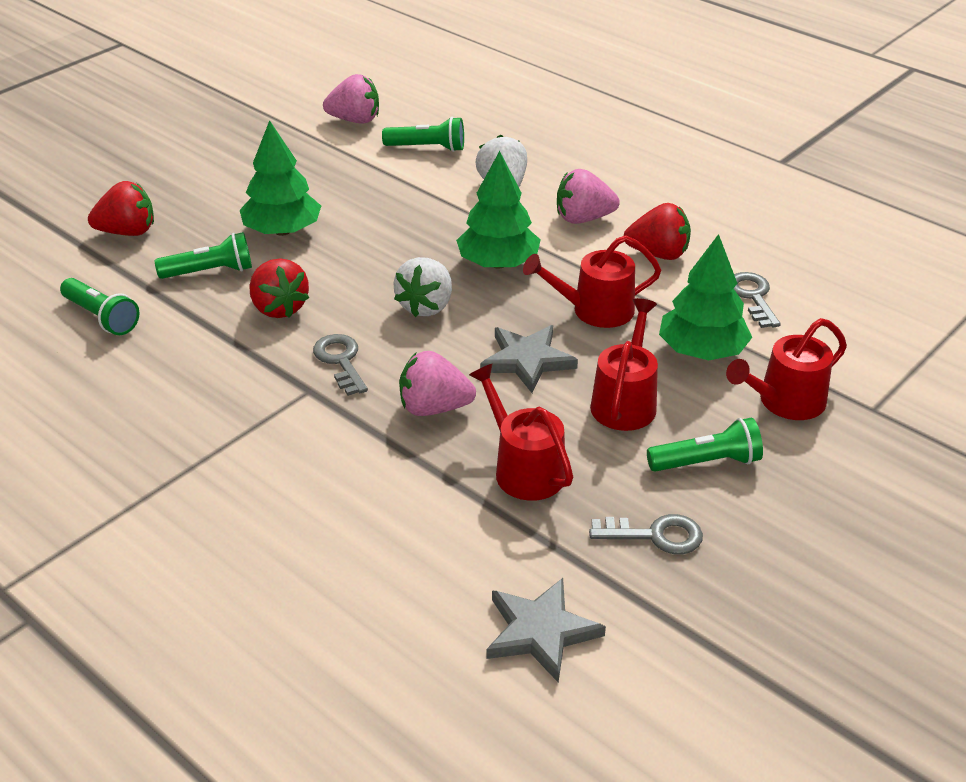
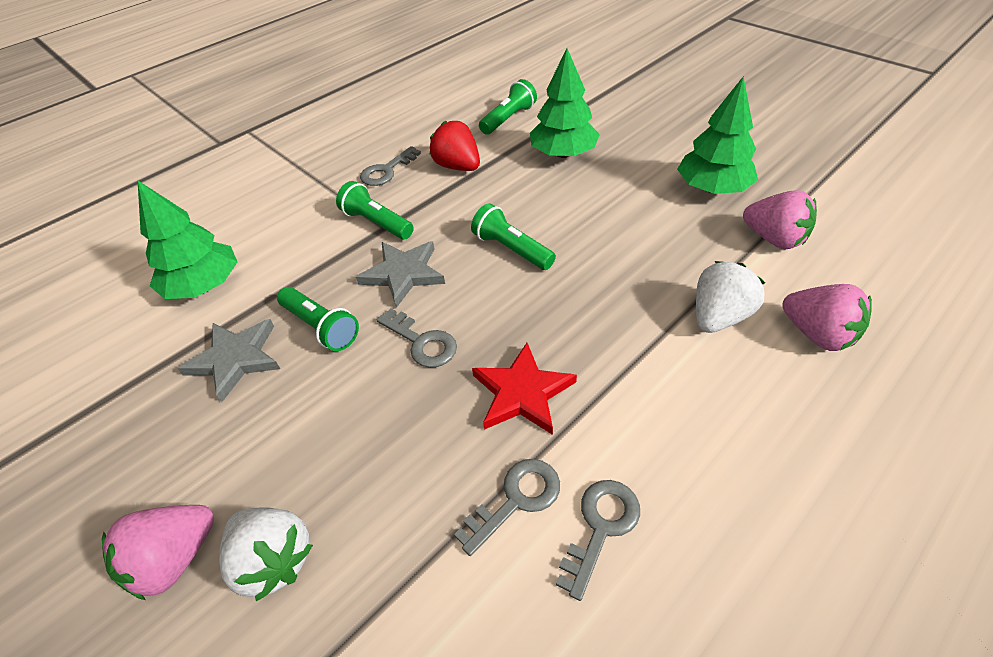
grey key: 3 -> 4
red star: 0 -> 1
red strawberry: 3 -> 1
red watering can: 4 -> 0

